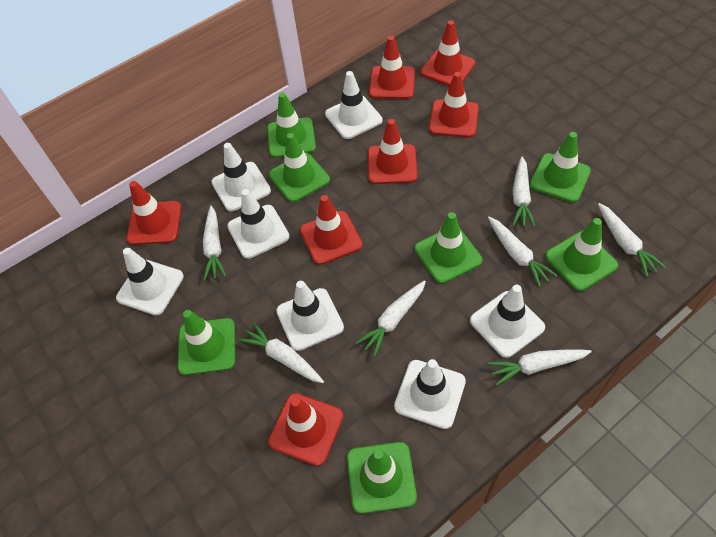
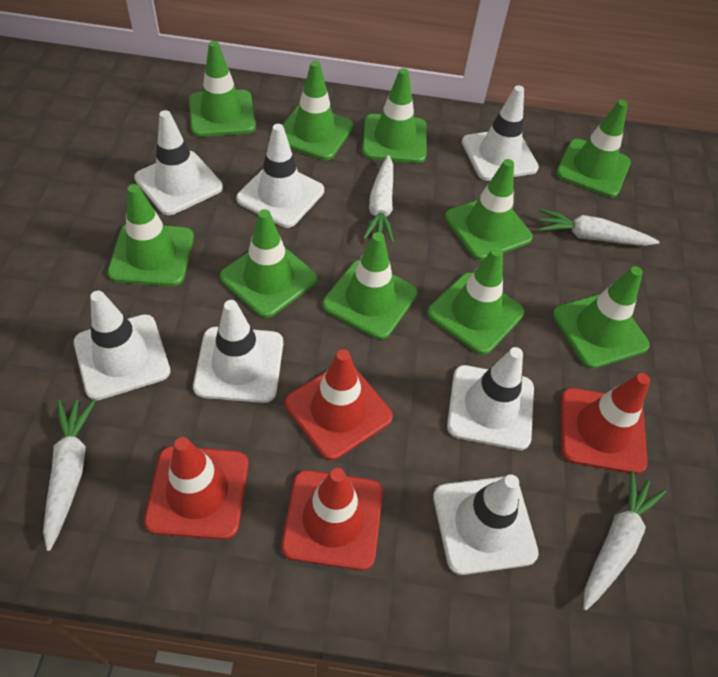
green traffic cone: 7 -> 10
red traffic cone: 7 -> 4
white carrot: 7 -> 4

